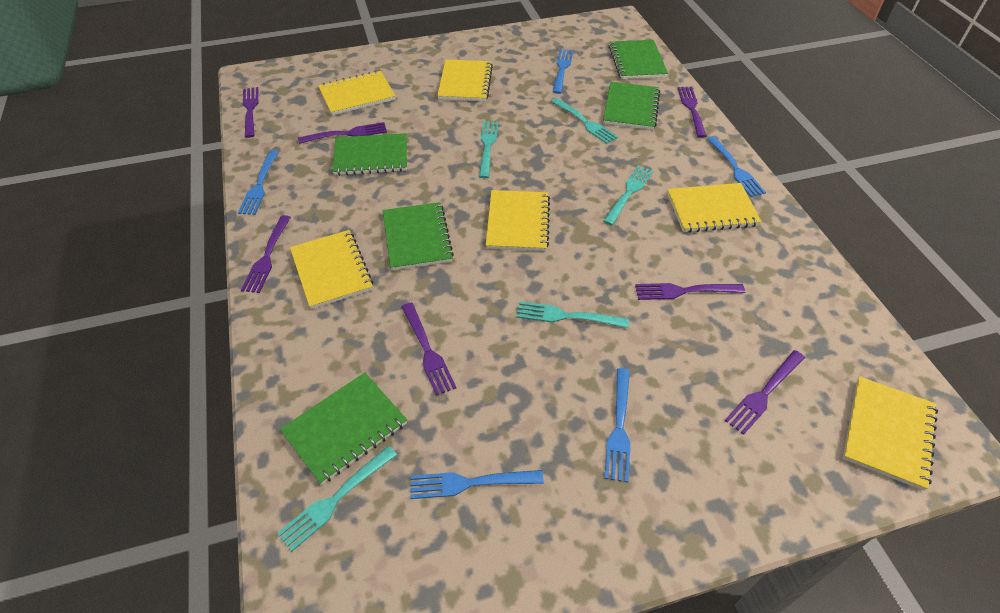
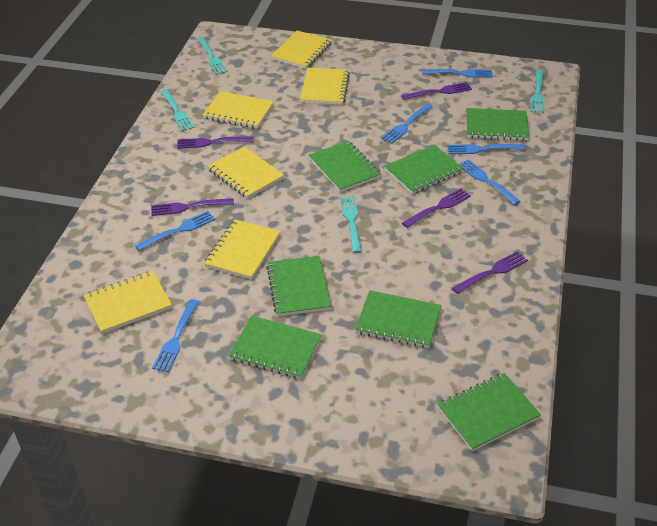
blue fork: 5 -> 6
green notebook: 5 -> 7
purple fork: 7 -> 5
turquoise fork: 5 -> 4

